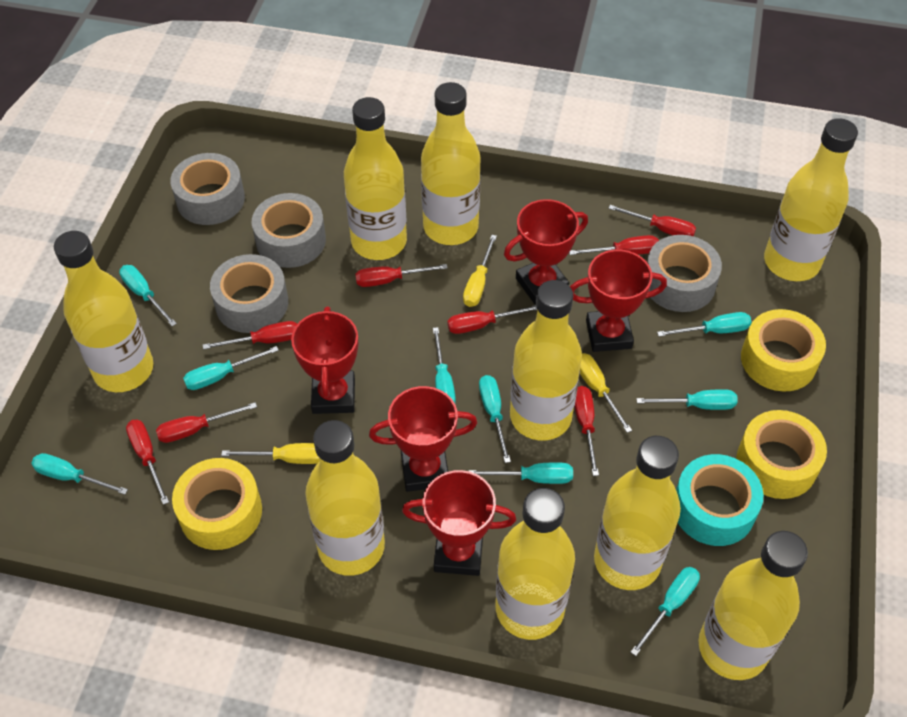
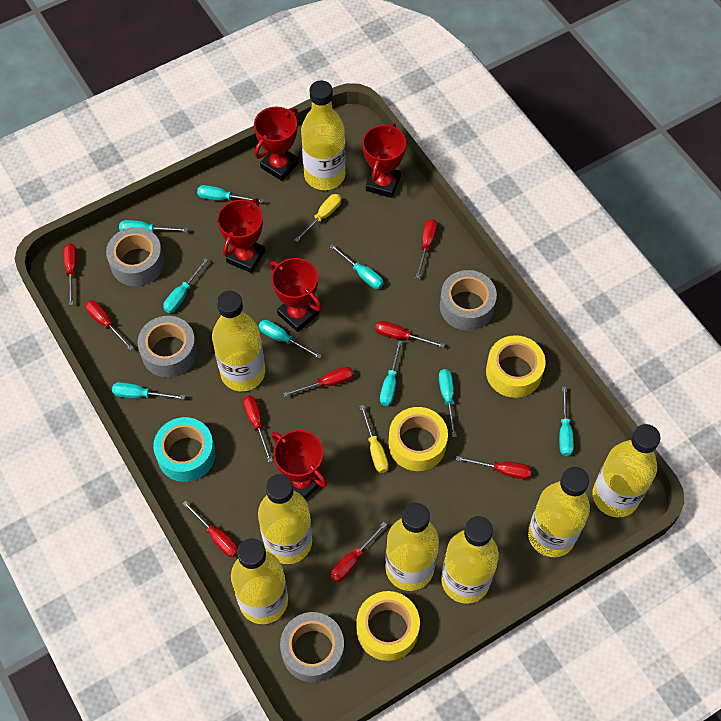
red screwdriver: 8 -> 9
yellow bottle: 9 -> 8
yellow screwdriver: 3 -> 2

